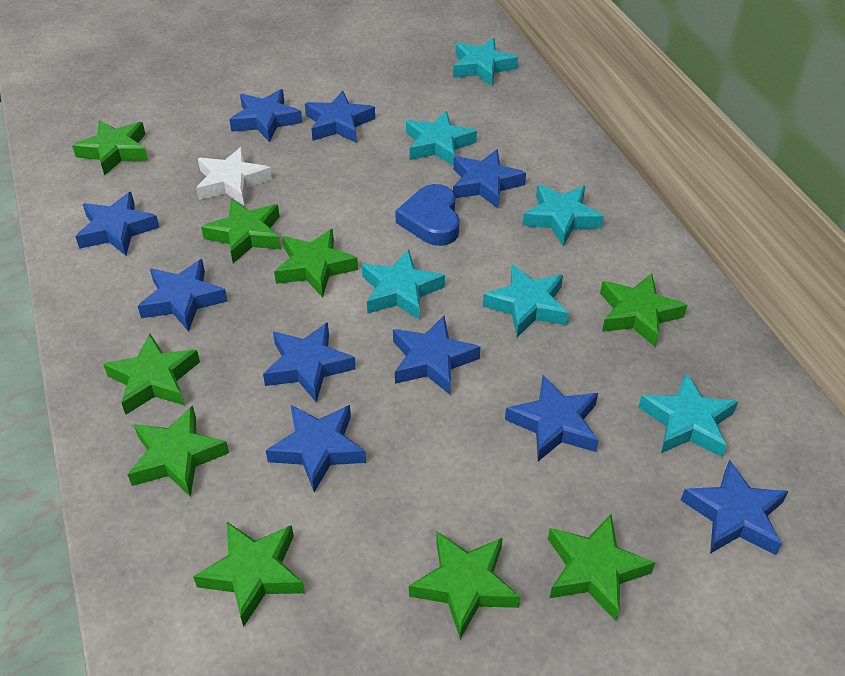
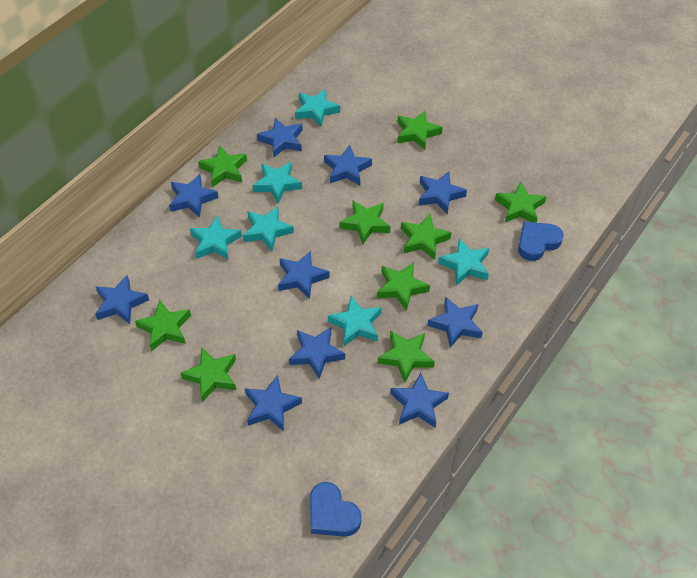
blue heart: 1 -> 2
white star: 1 -> 0

